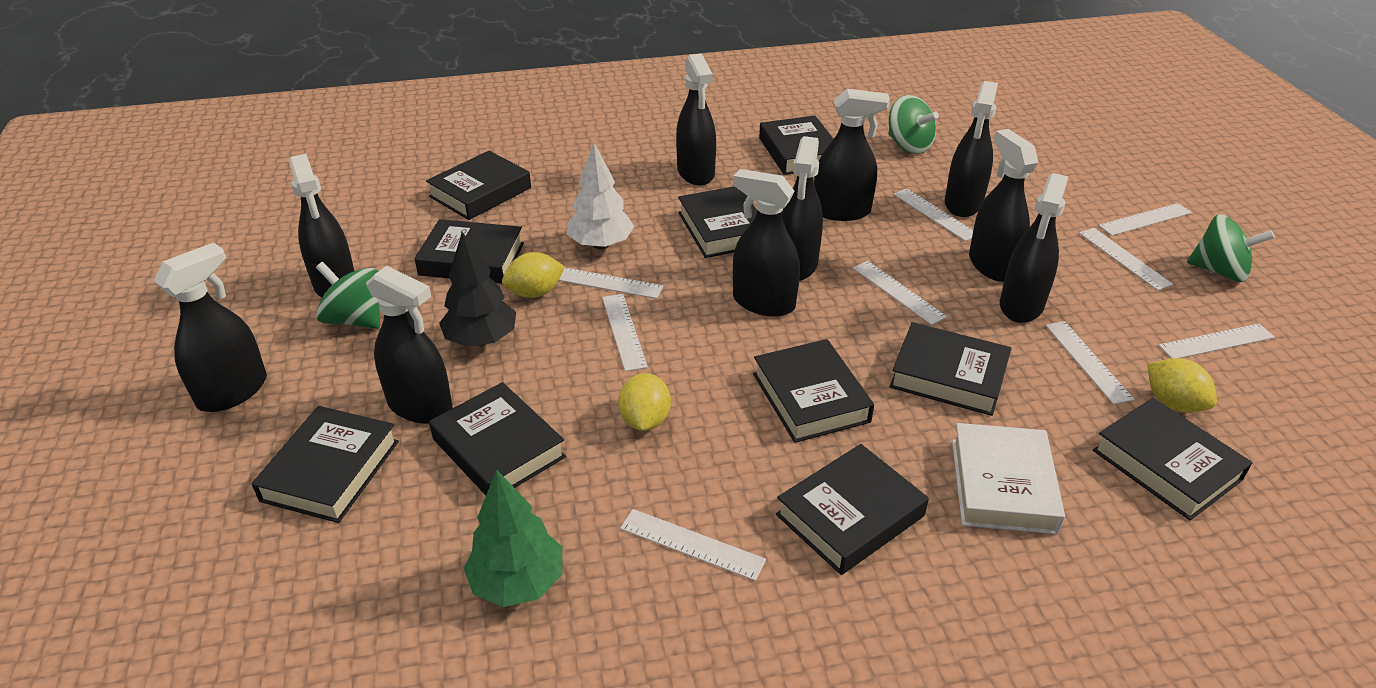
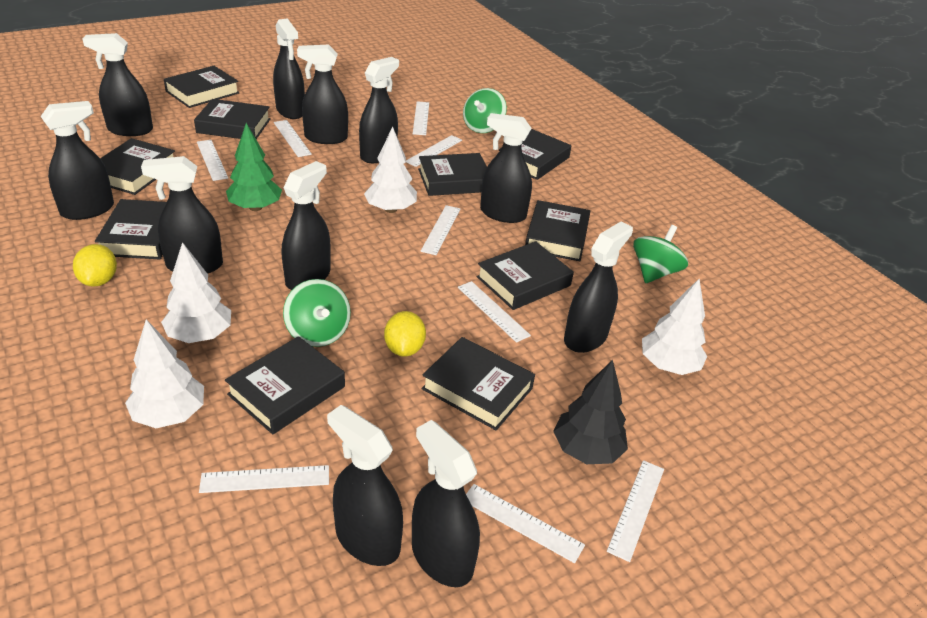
black spray bottle: 10 -> 11
white book: 1 -> 0
white tree: 1 -> 4
yellow lemon: 3 -> 2

